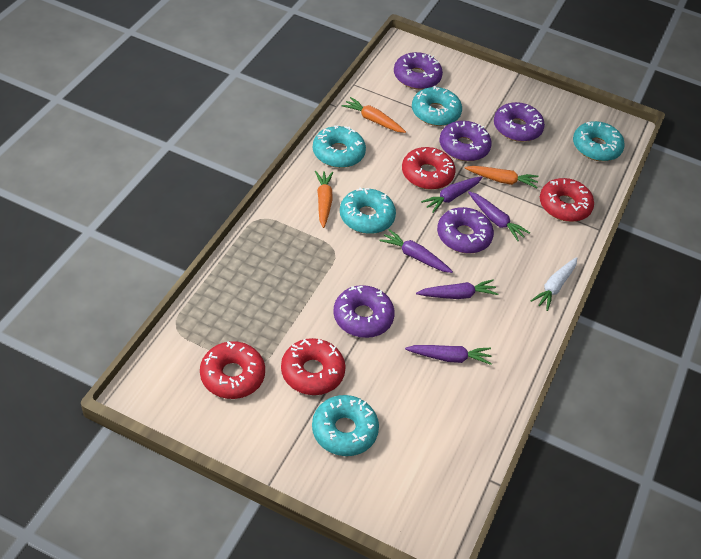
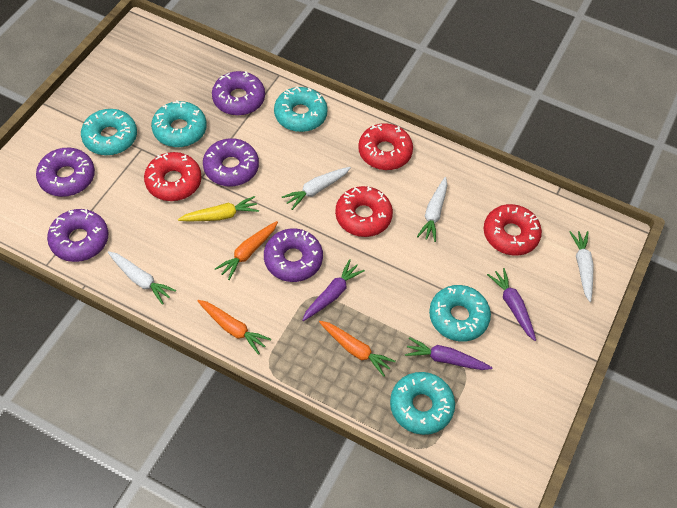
purple carrot: 5 -> 3
white carrot: 1 -> 4
yellow carrot: 0 -> 1

